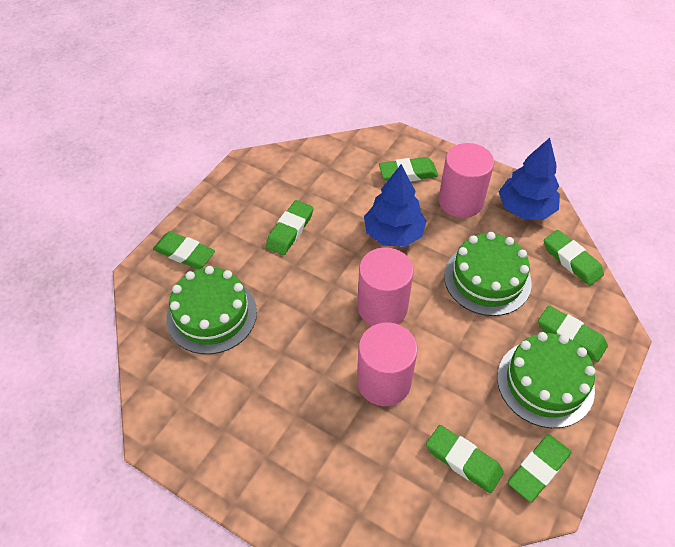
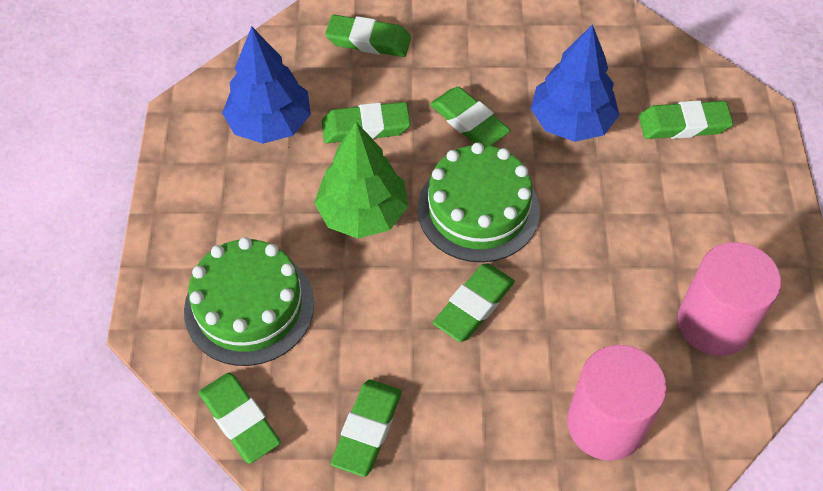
green cake: 3 -> 2
green tree: 0 -> 1
pink cylinder: 3 -> 2

